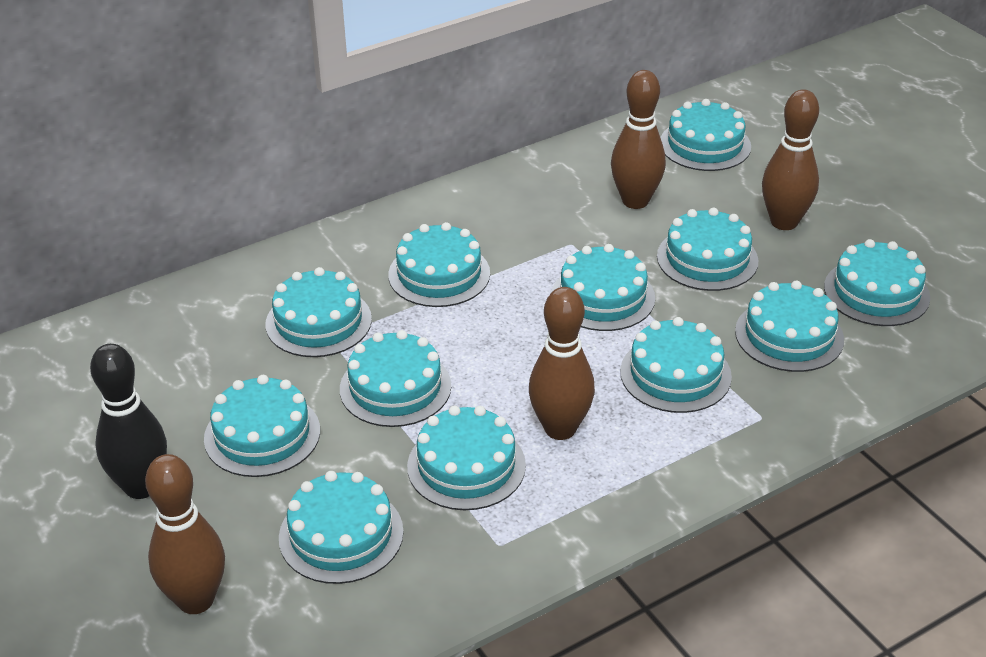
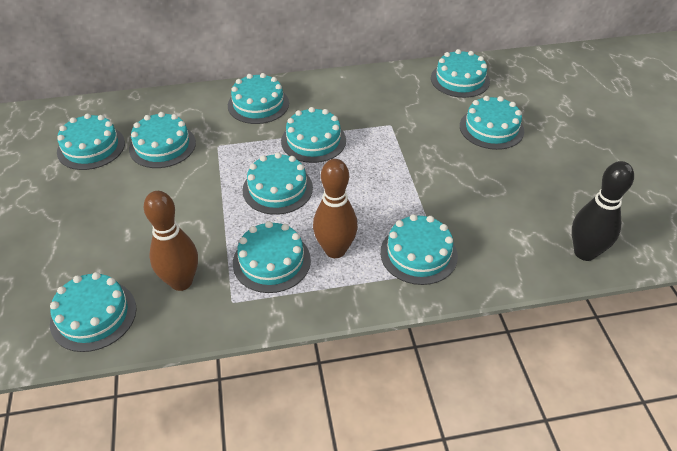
brown bowling pin: 4 -> 2
turquoise cake: 12 -> 10

